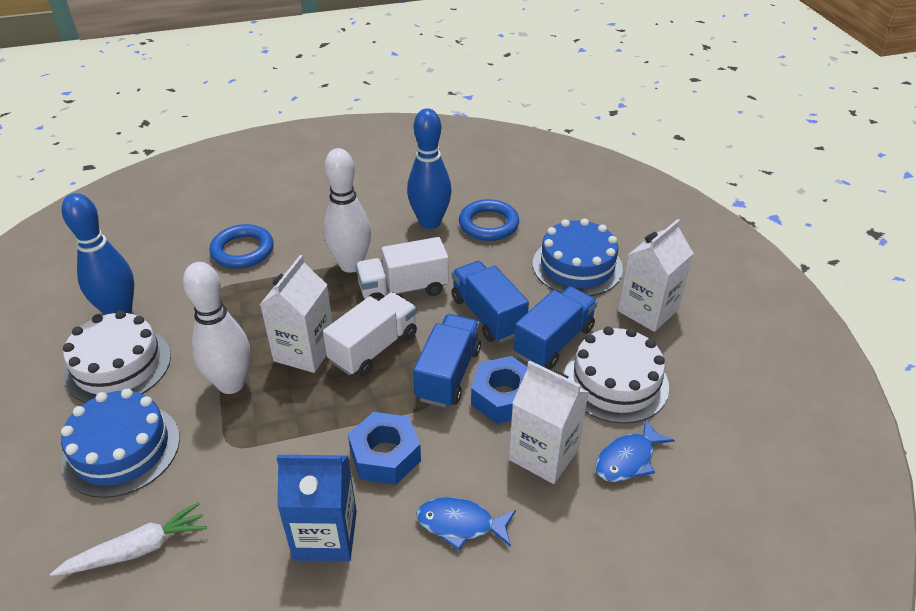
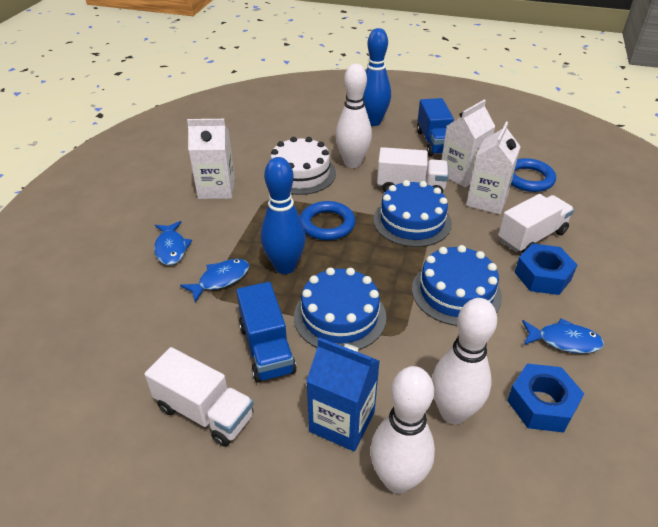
blue cake: 2 -> 3
blue fish: 2 -> 3
blue truck: 3 -> 2
white bowling pin: 2 -> 3
white cake: 2 -> 1
white carrot: 1 -> 0
white truck: 2 -> 3

